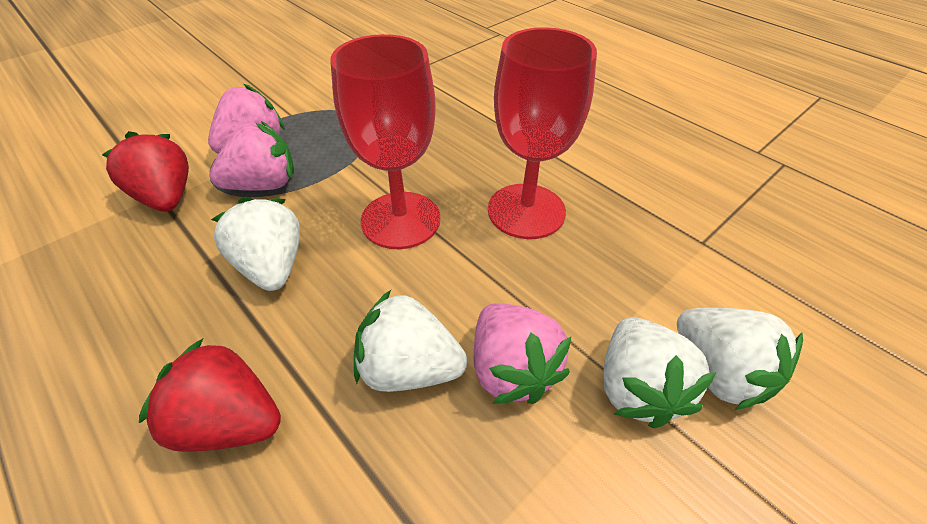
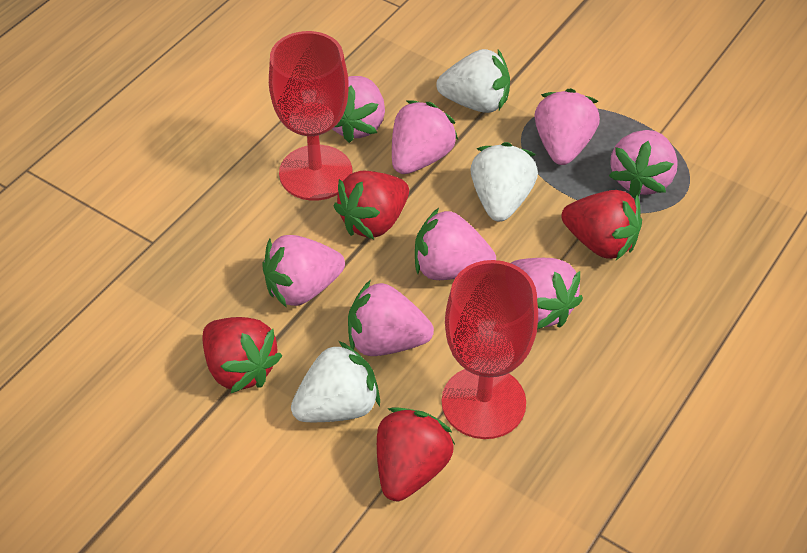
pink strawberry: 3 -> 8
red strawberry: 2 -> 4
white strawberry: 4 -> 3

